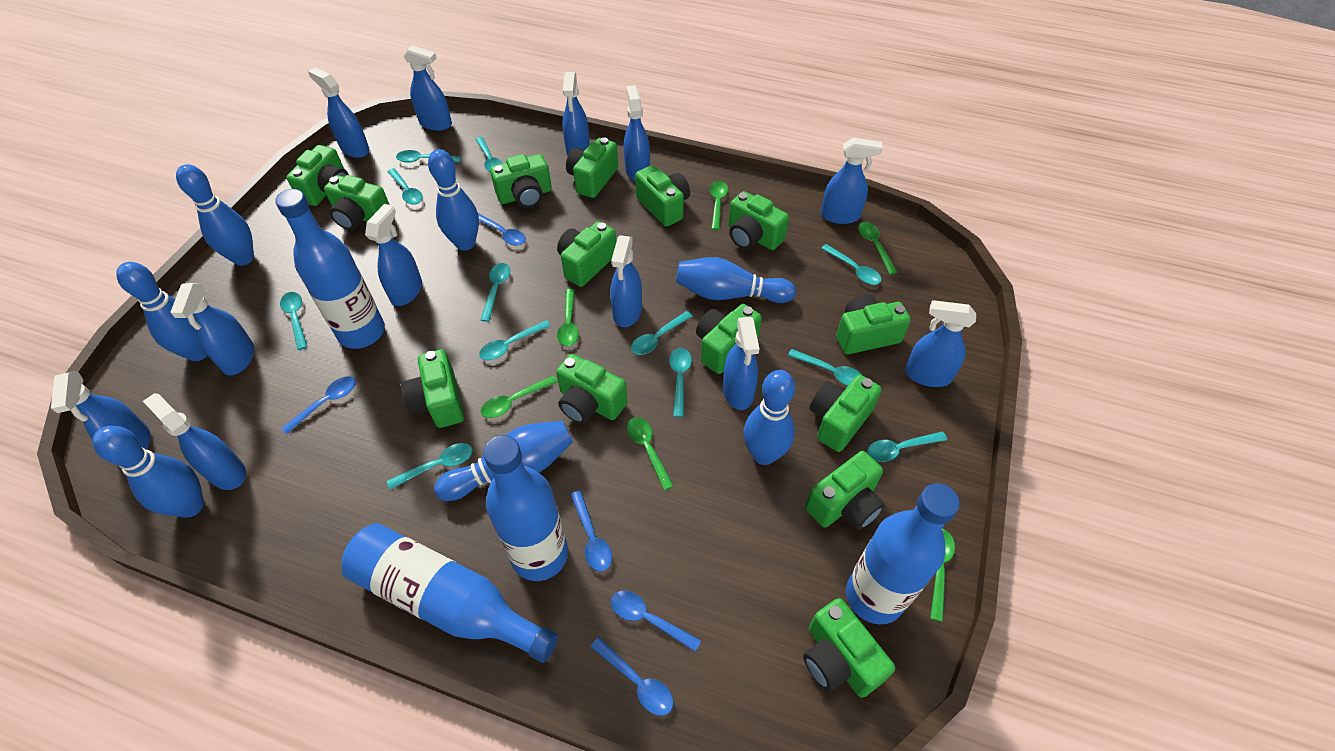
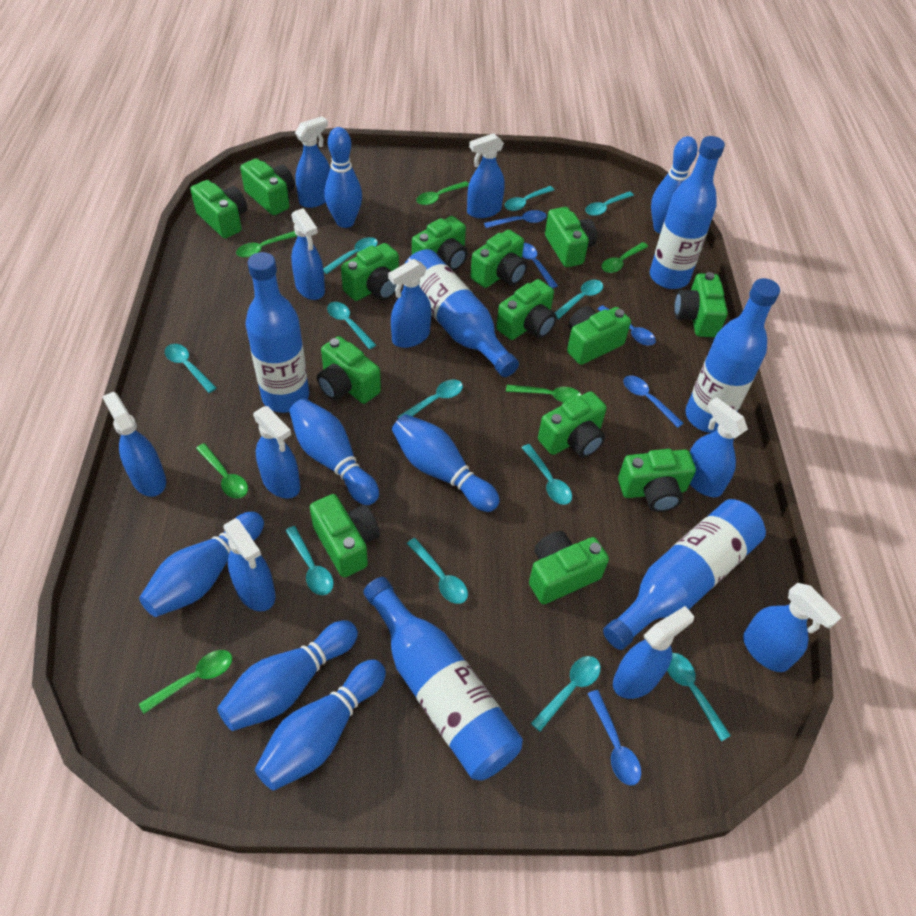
blue bottle: 4 -> 6
blue spray bottle: 12 -> 10

